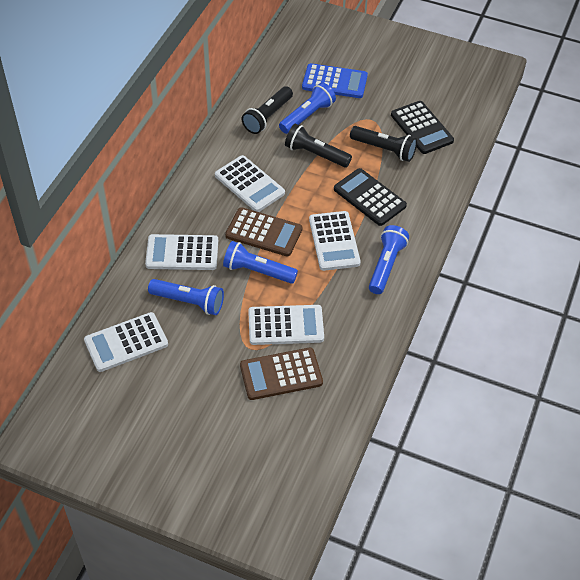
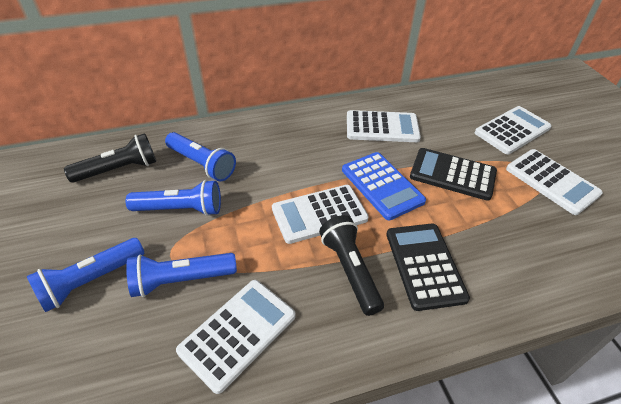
black flashlight: 3 -> 2
brown calculator: 2 -> 0

